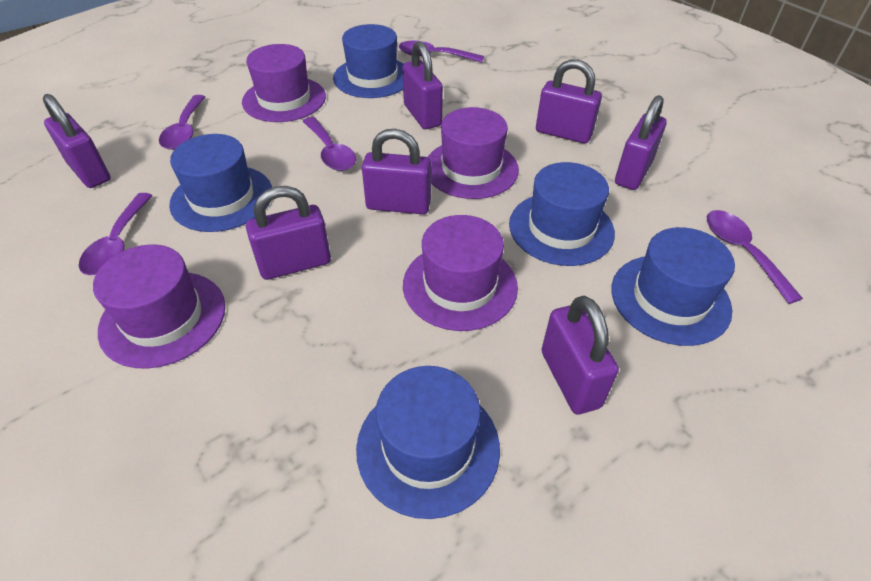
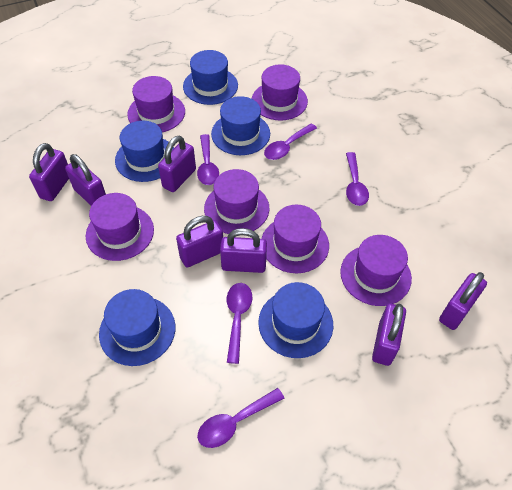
purple hat: 4 -> 6

